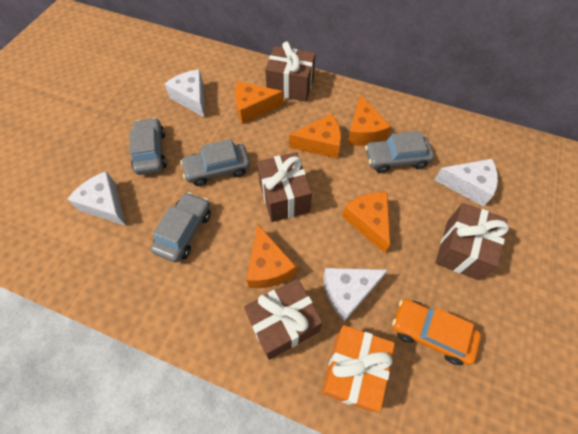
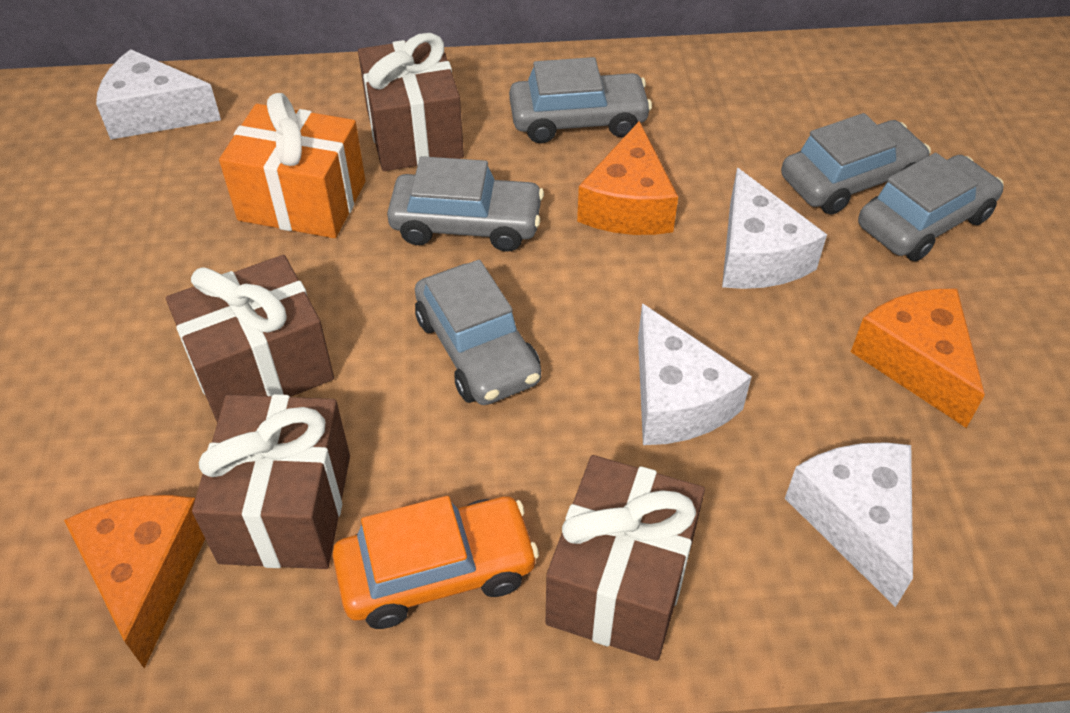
grey car: 4 -> 5
orange cheese: 5 -> 3

